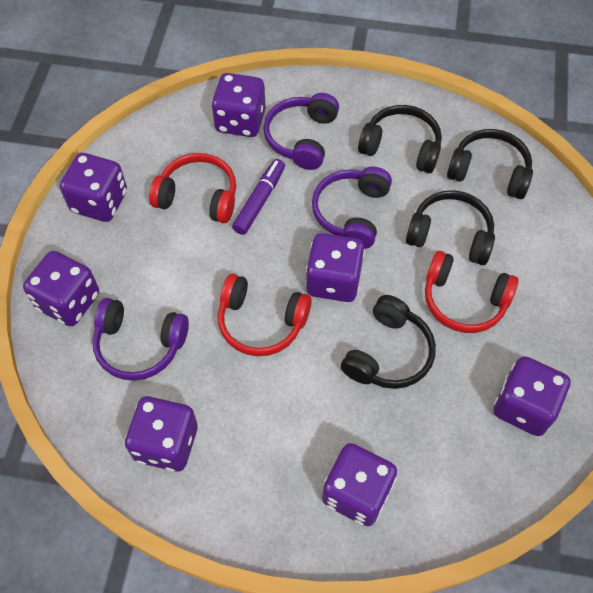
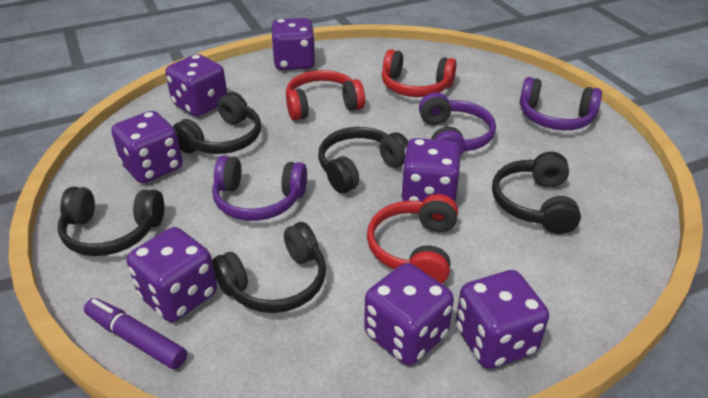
black headphones: 4 -> 5

